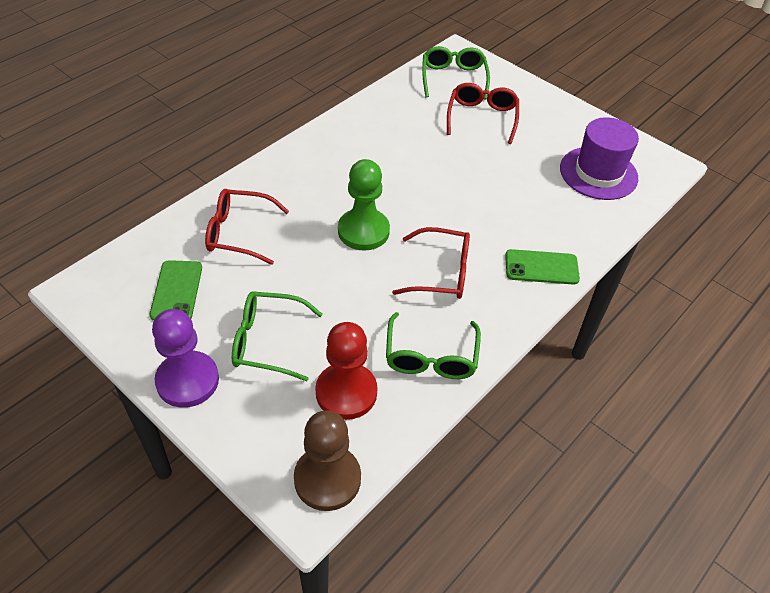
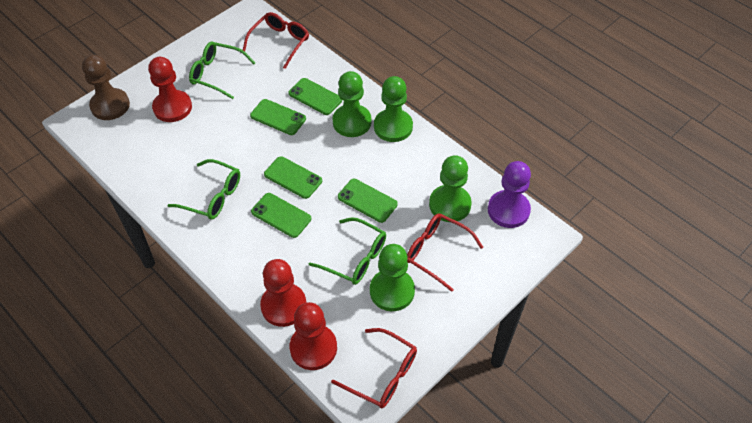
green pawn: 1 -> 4
green phone: 2 -> 5
purple hat: 1 -> 0
red pawn: 1 -> 3

